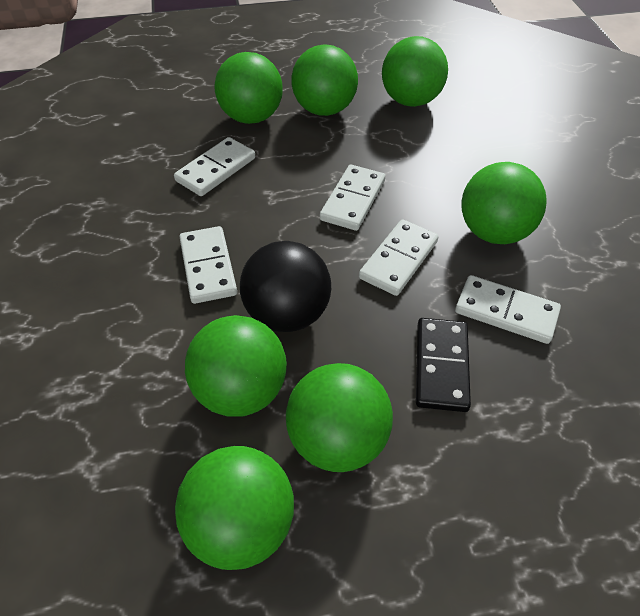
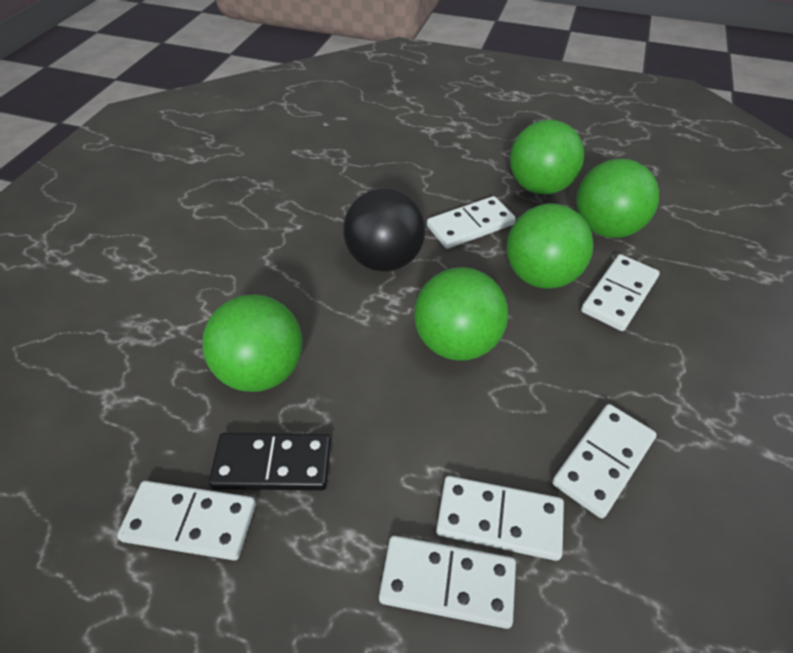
green ball: 7 -> 5
white domino: 5 -> 6

